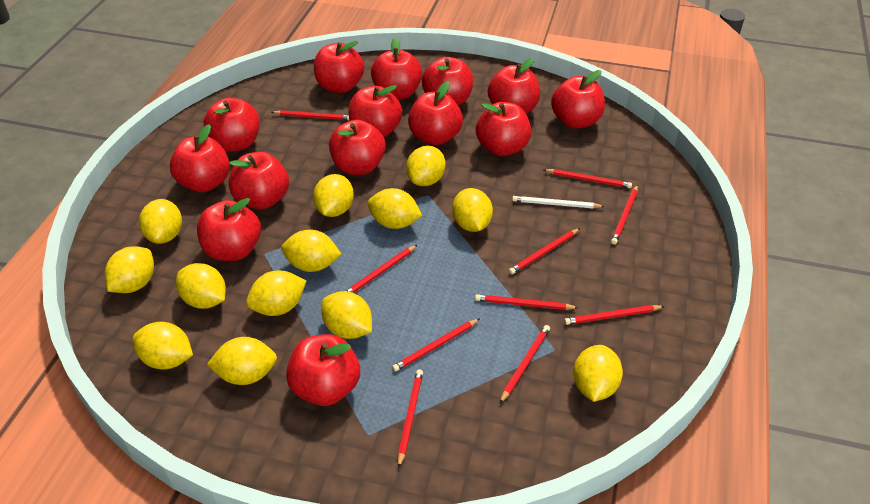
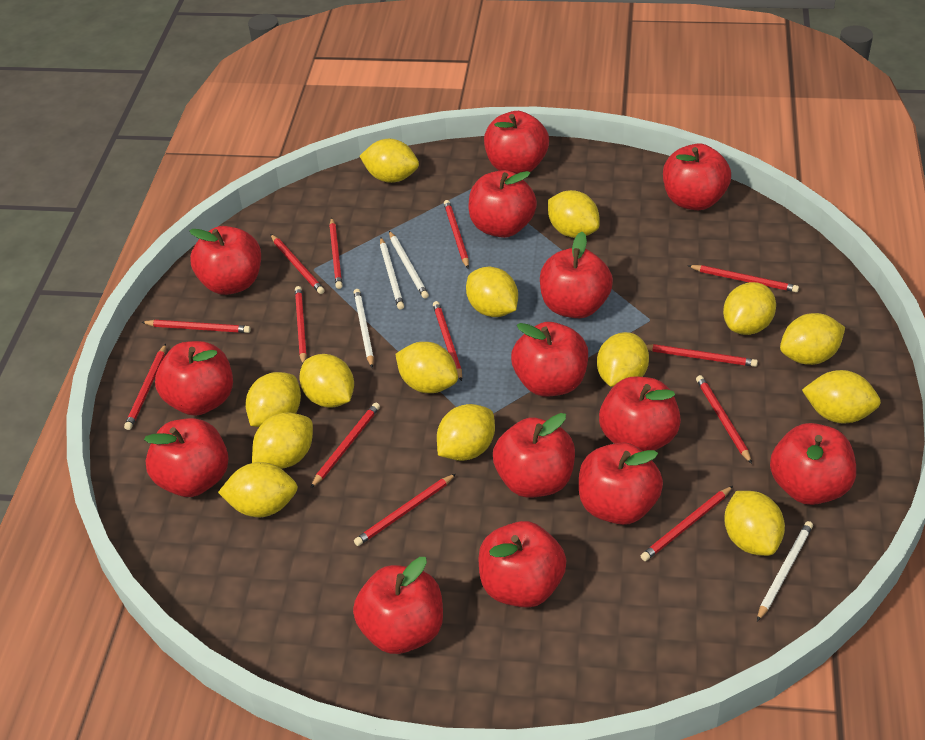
red pencil: 10 -> 13
white pencil: 1 -> 4
yellow lemon: 13 -> 14

